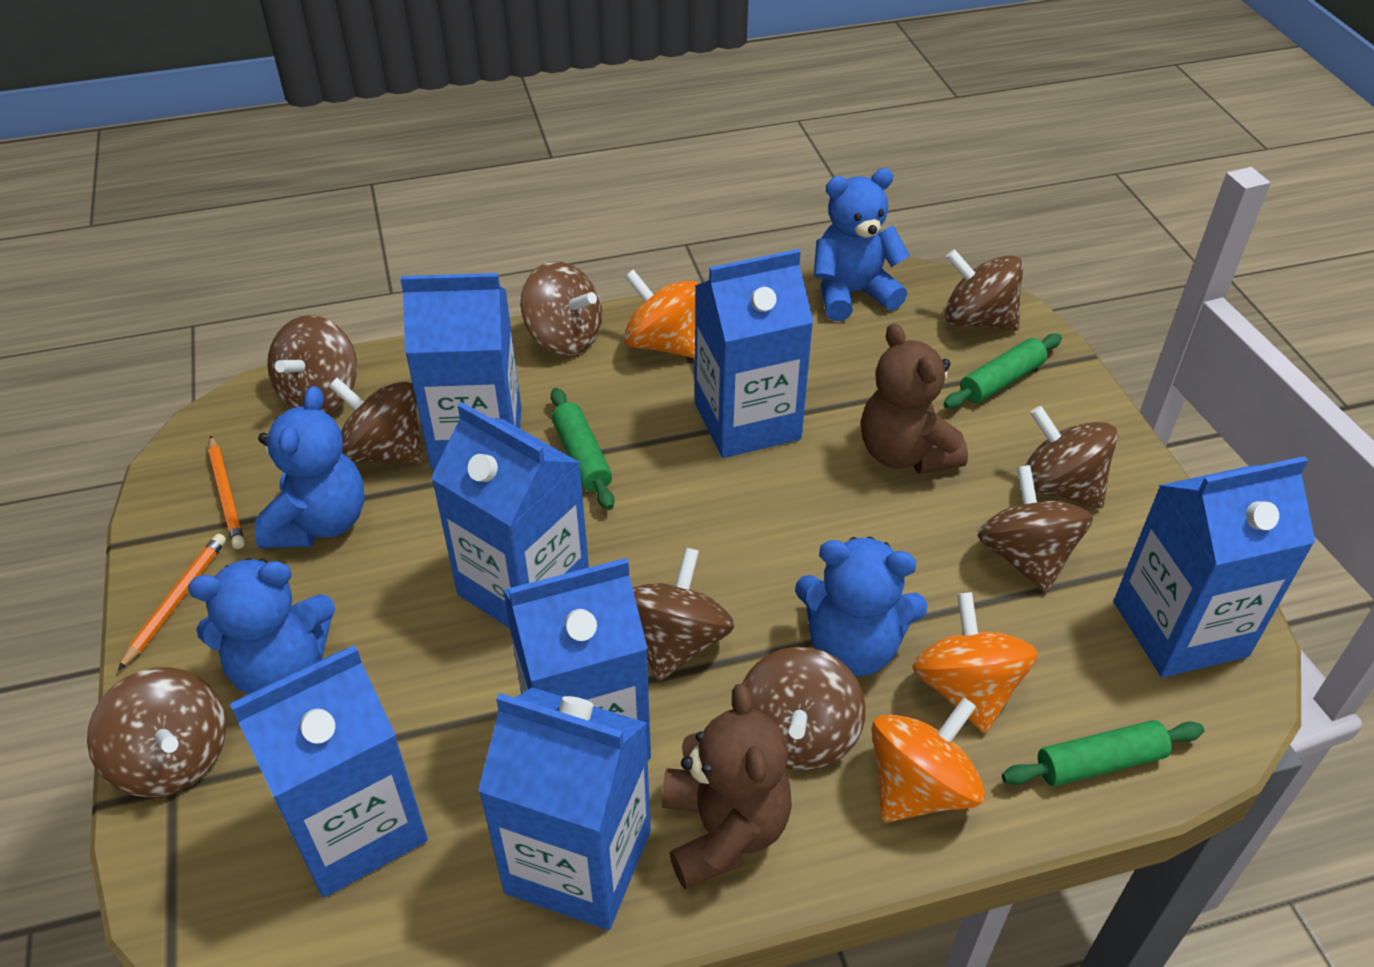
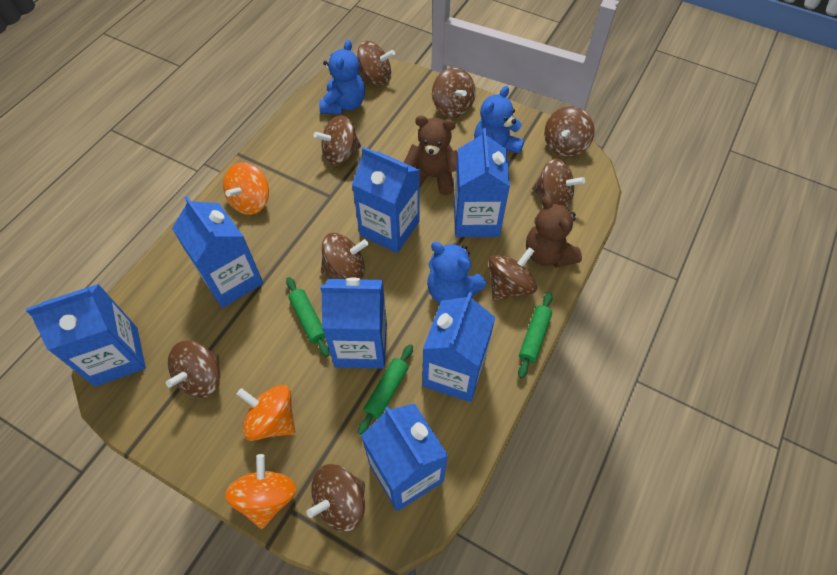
blue teddy bear: 4 -> 3
orange pencil: 2 -> 0

